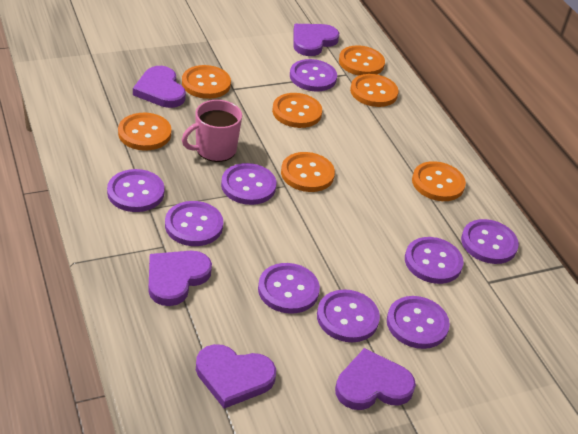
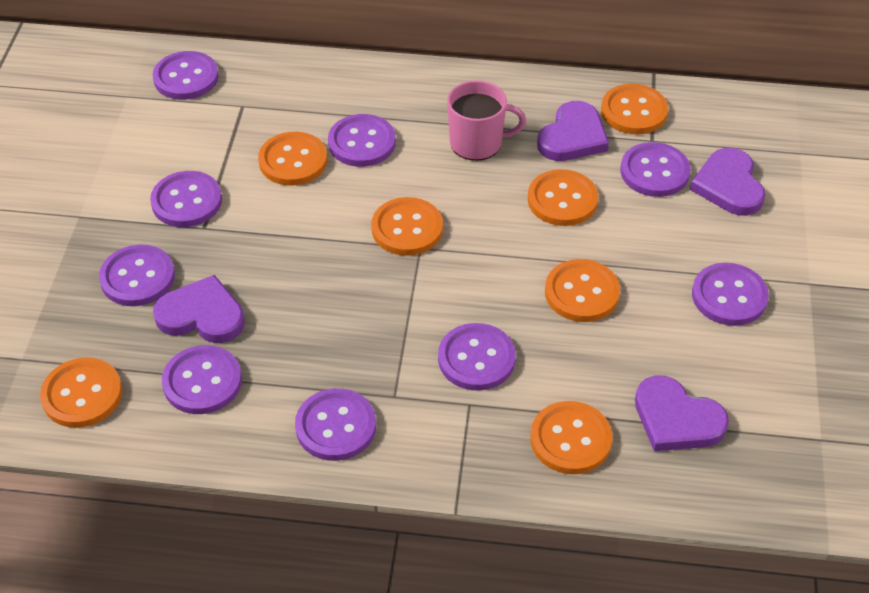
purple heart: 5 -> 4

